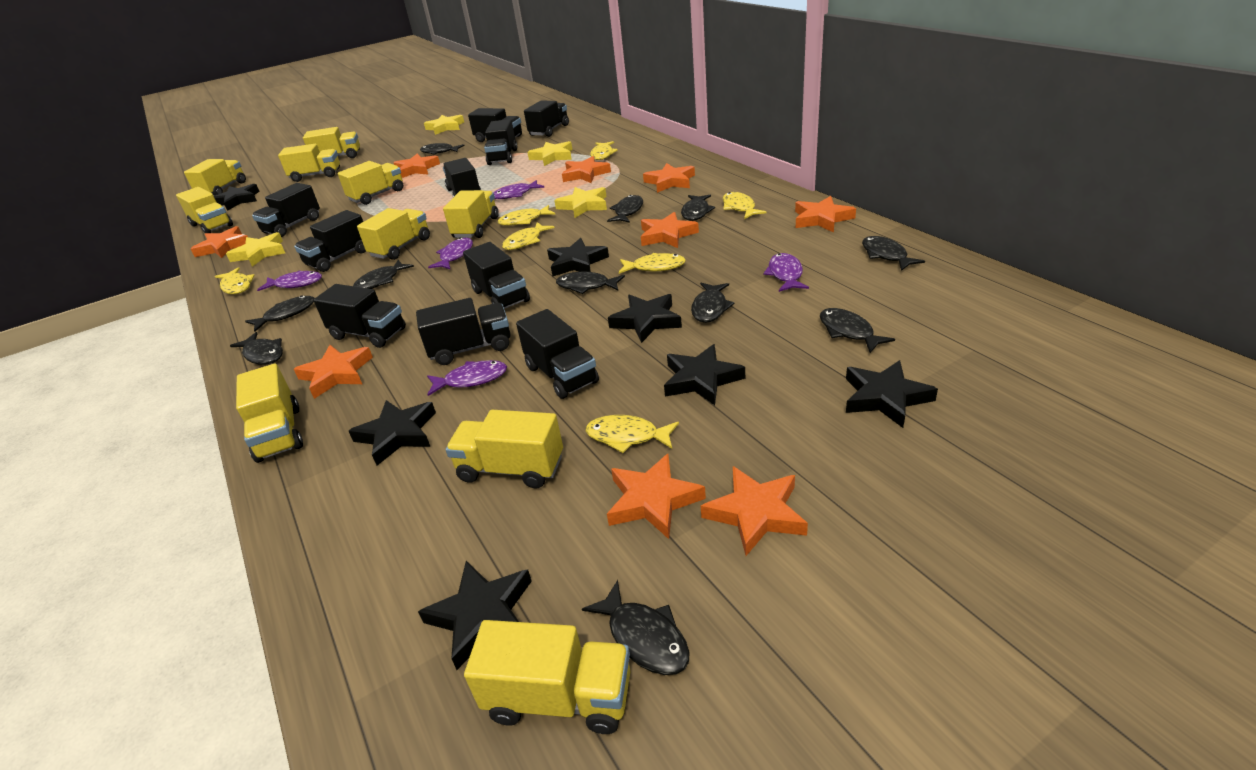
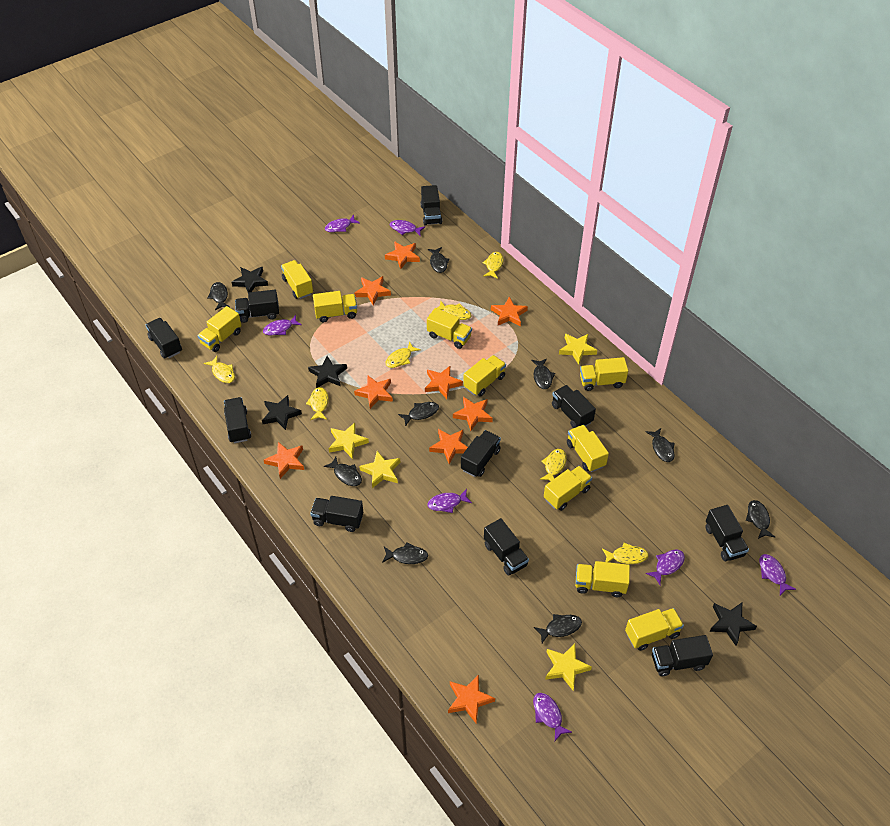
black fish: 11 -> 9
black star: 7 -> 4
purple fish: 5 -> 7

